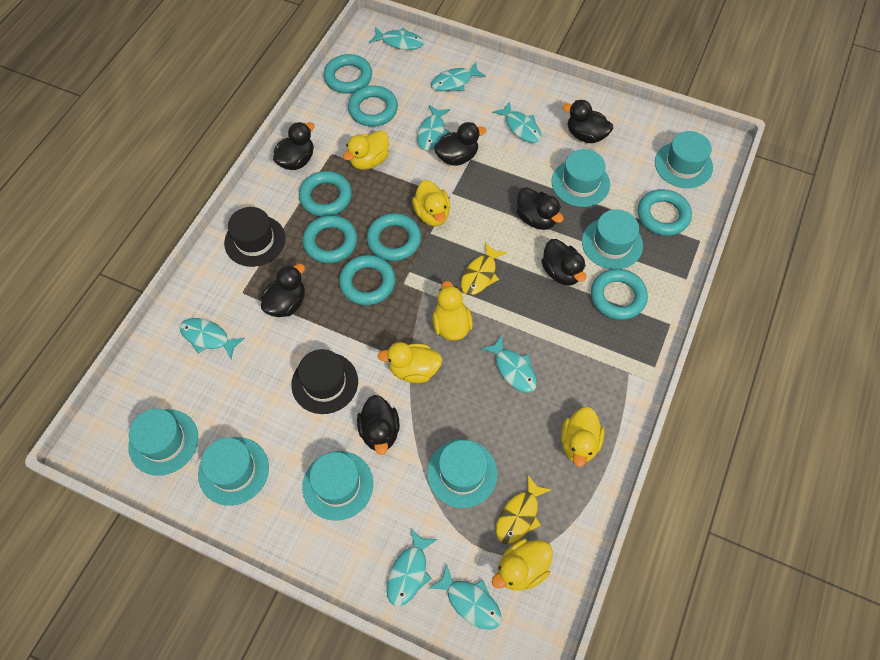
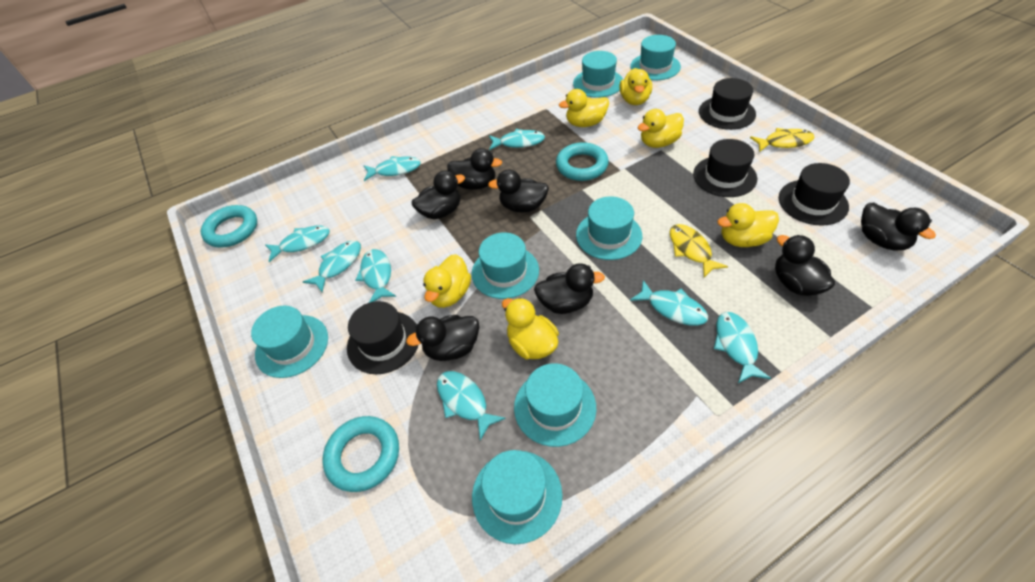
black hat: 2 -> 4
turquoise ring: 8 -> 3

